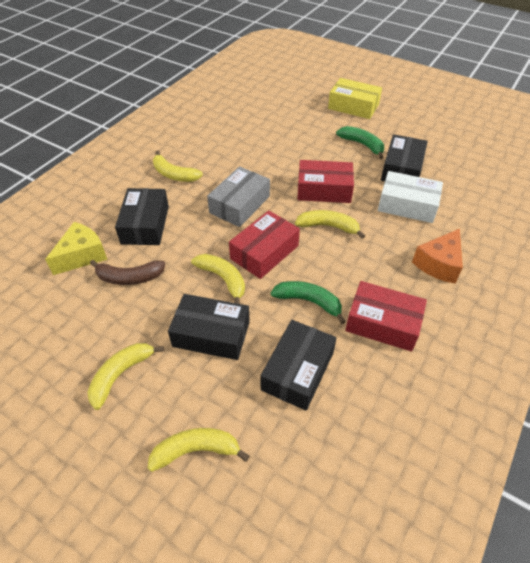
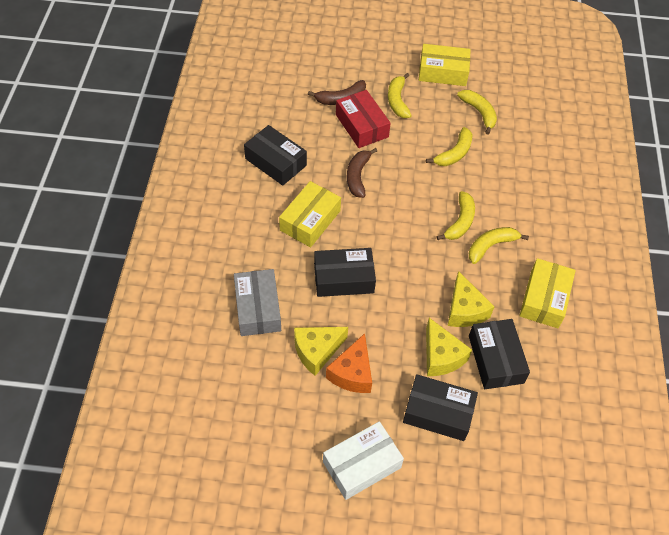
brown banana: 1 -> 2
green banana: 2 -> 0
red box: 3 -> 1
yellow box: 1 -> 3
yellow cheese: 1 -> 3

